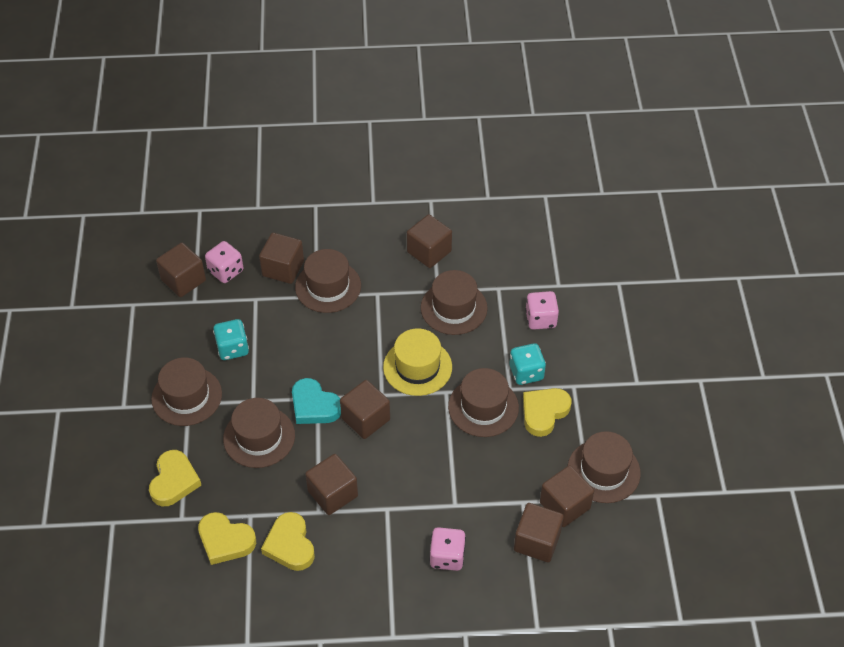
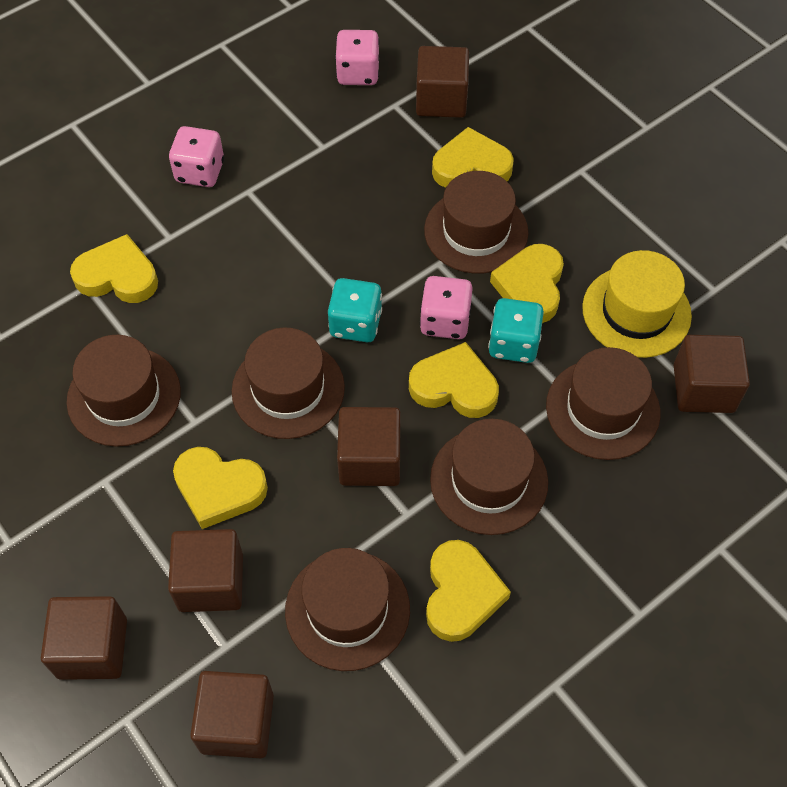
brown cube: 7 -> 6
turquoise heart: 1 -> 0
yellow heart: 4 -> 6

